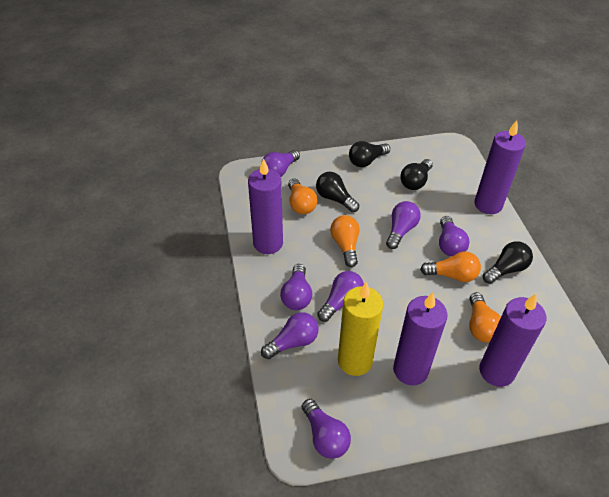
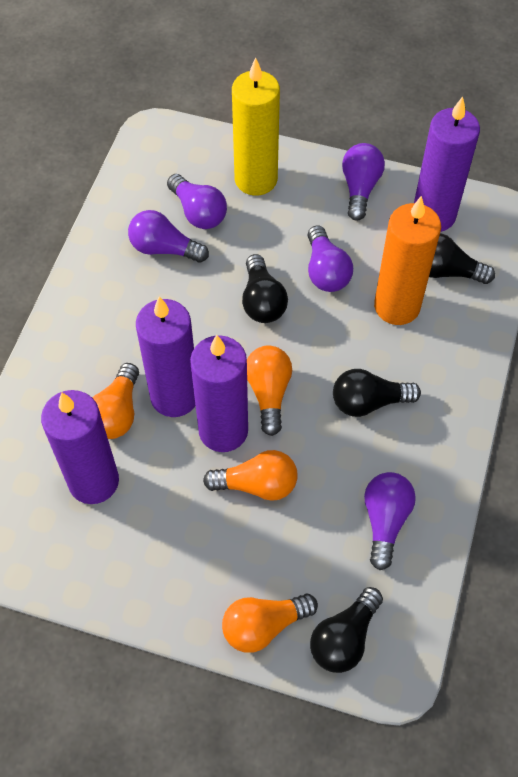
orange candle: 0 -> 1
purple light bulb: 7 -> 5

